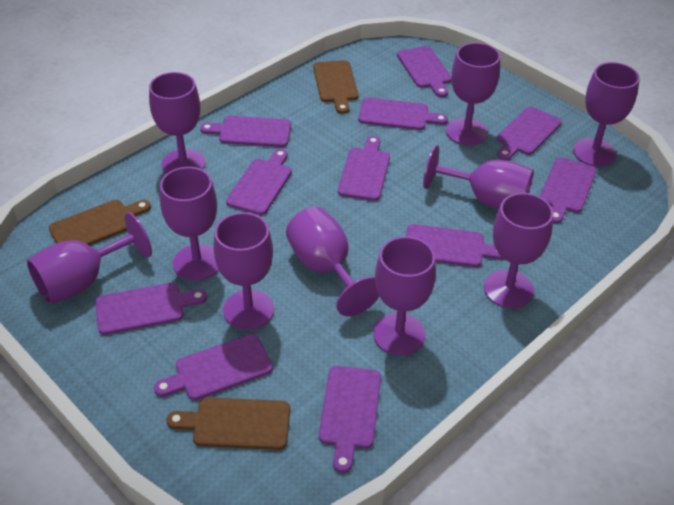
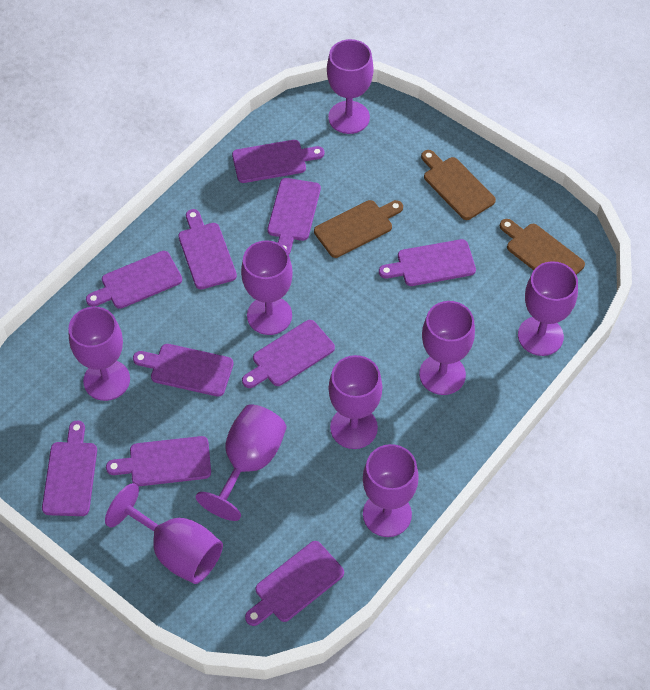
purple cutting board: 11 -> 10
purple goblet: 10 -> 9

